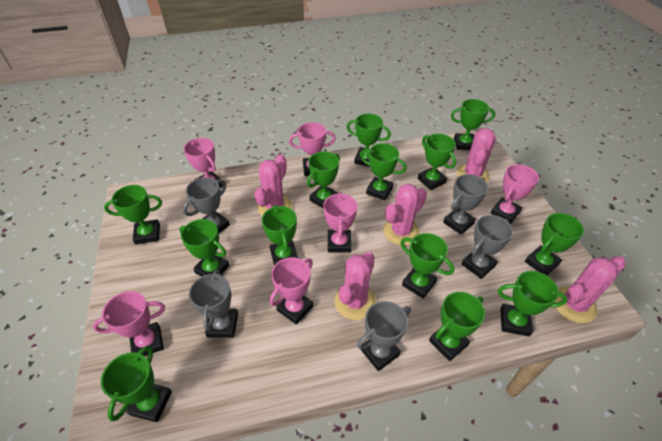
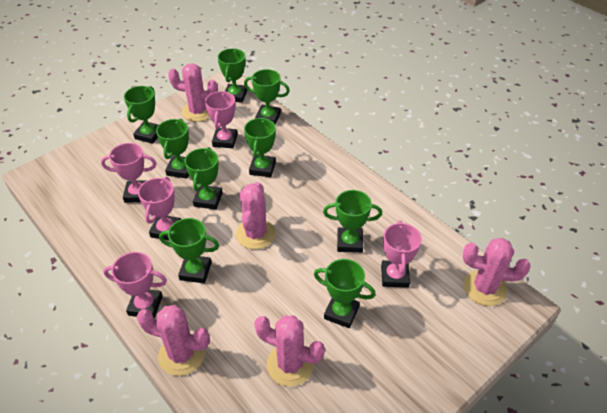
green trophy: 13 -> 9
grey trophy: 5 -> 0
pink trophy: 6 -> 5

